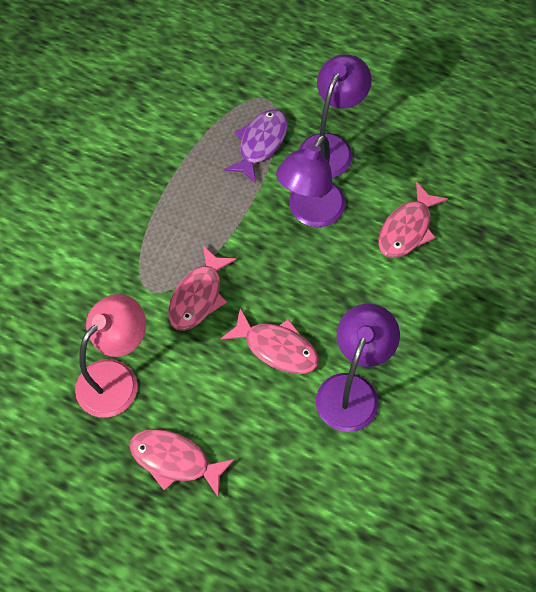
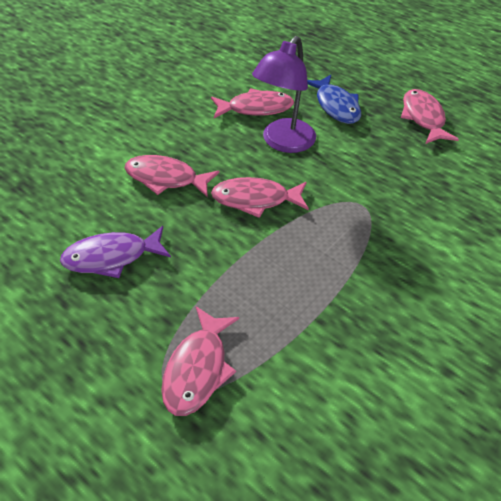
blue fish: 0 -> 1
pink fish: 4 -> 5
pink lamp: 1 -> 0
purple lamp: 3 -> 1

